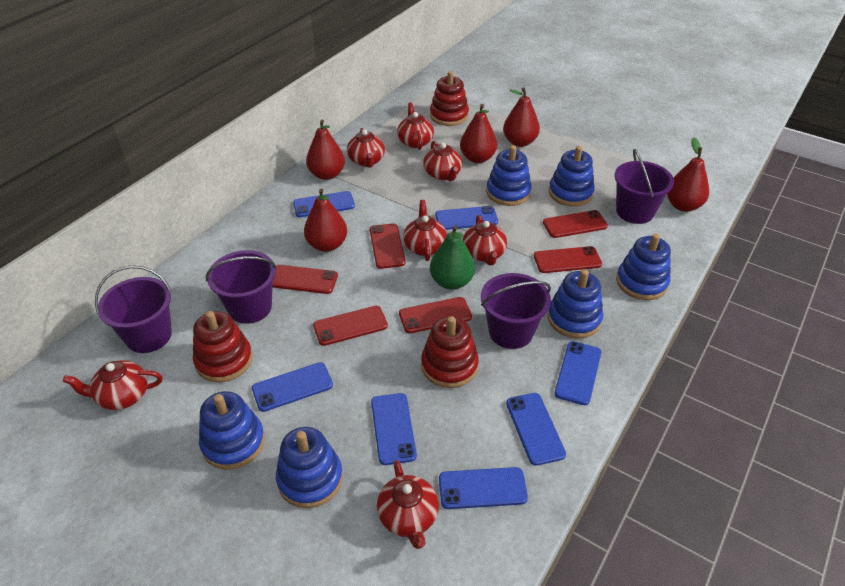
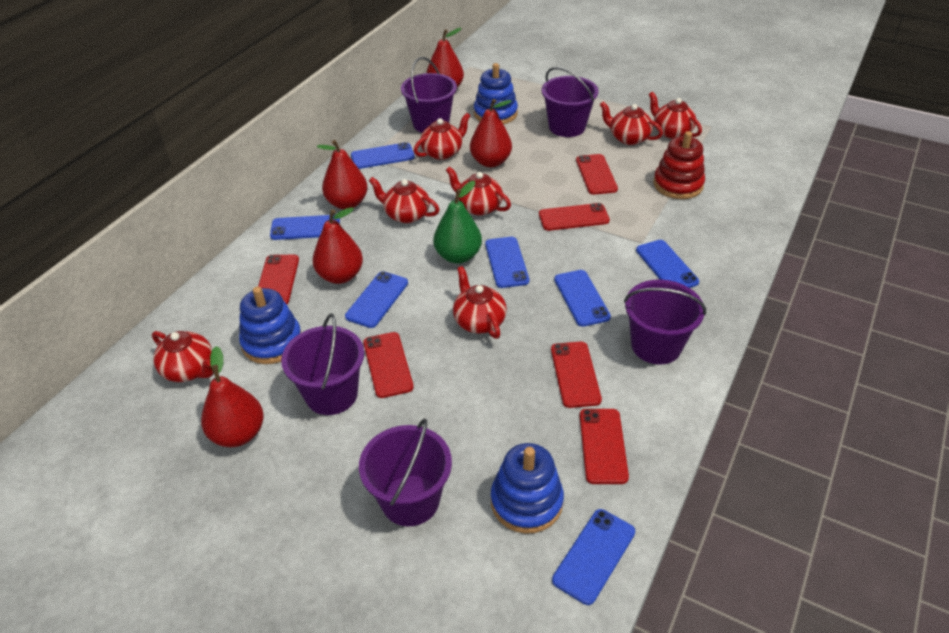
blue stacking toy: 6 -> 3
purple bucket: 4 -> 5
red stacking toy: 3 -> 1

